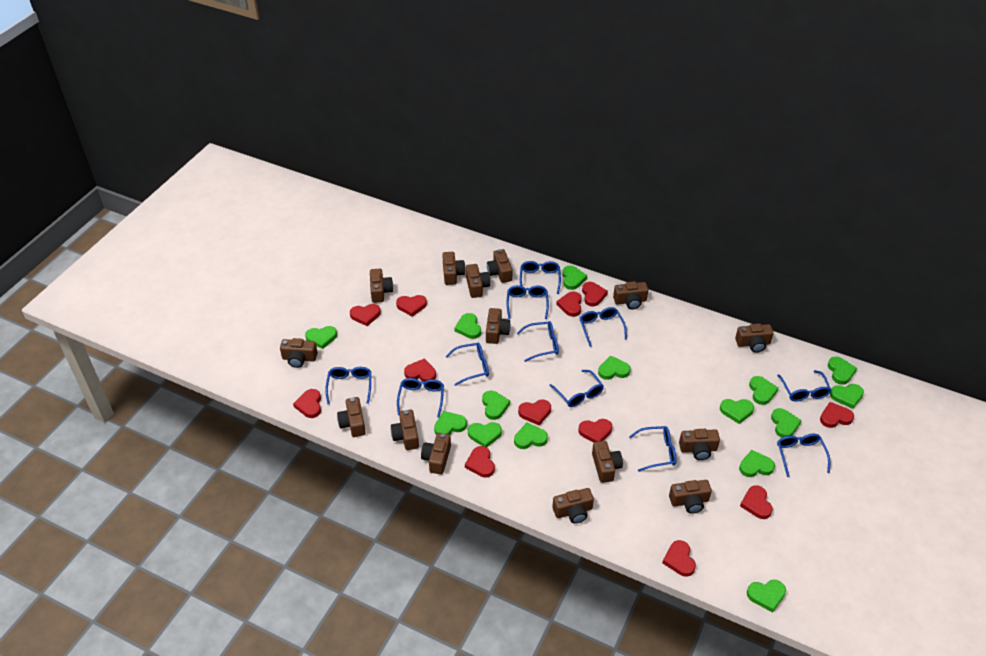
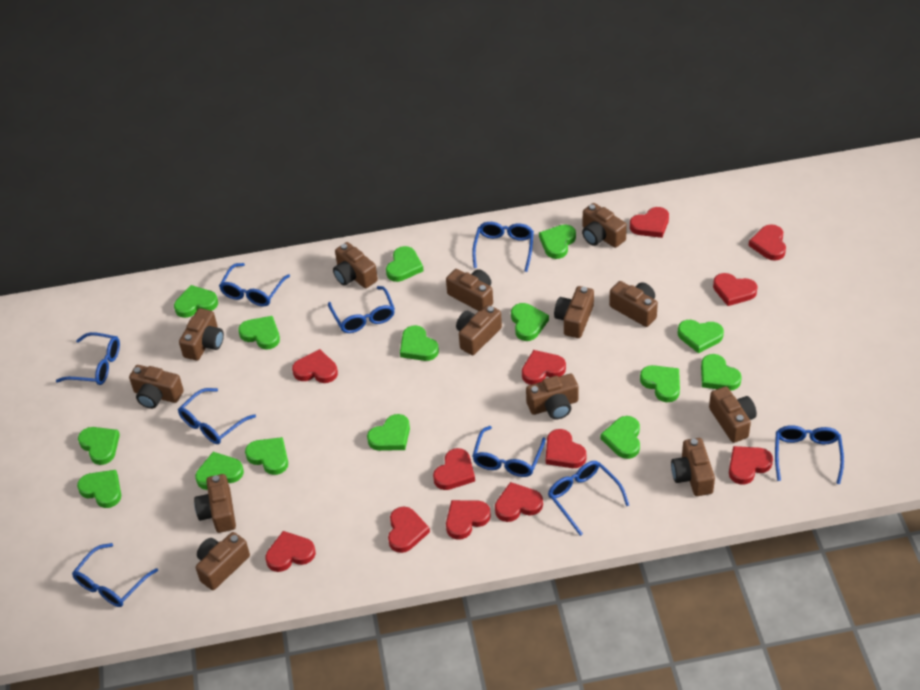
blue glasses: 11 -> 9
brown camera: 15 -> 13

